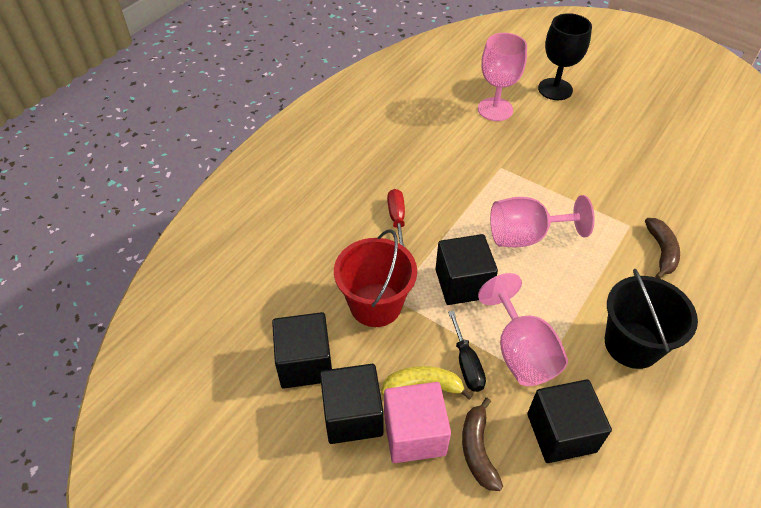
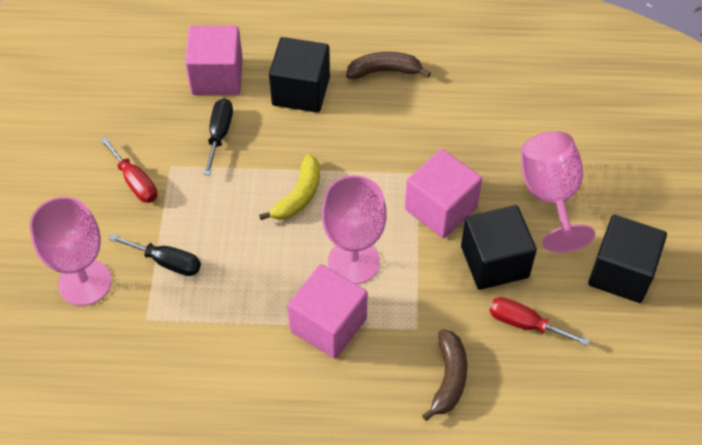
black bucket: 1 -> 0
black cube: 4 -> 3
black goblet: 1 -> 0
black screwdriver: 1 -> 2
pink cube: 1 -> 3
red bucket: 1 -> 0
red screwdriver: 1 -> 2

